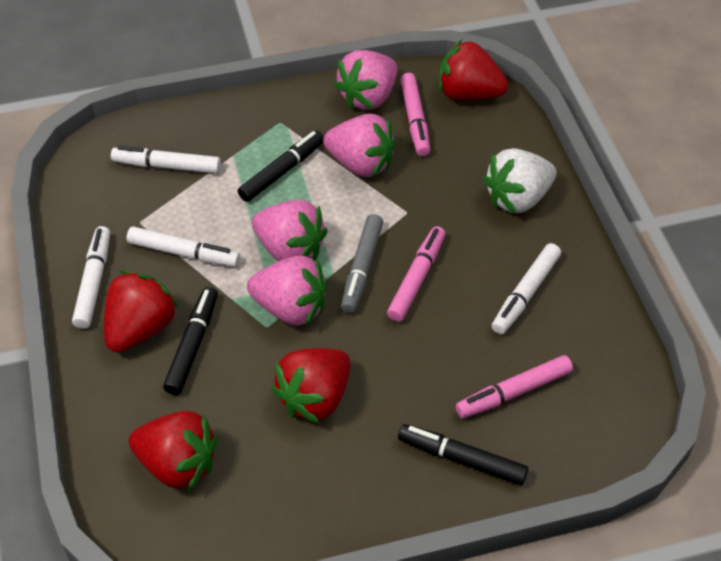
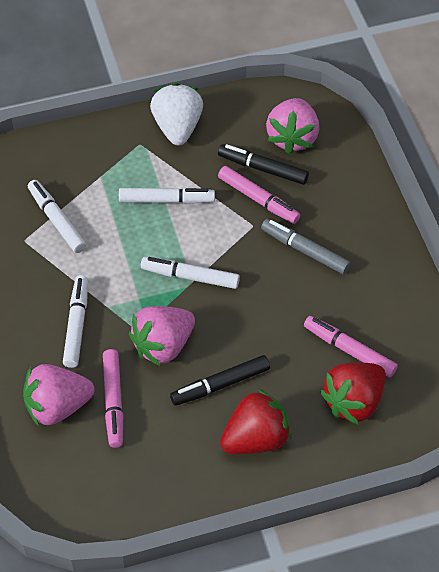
black marker: 3 -> 2
pink strawberry: 4 -> 3
red strawberry: 4 -> 2

